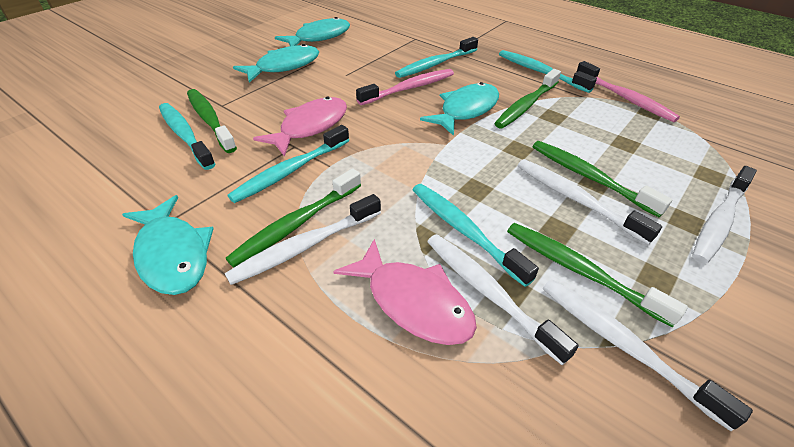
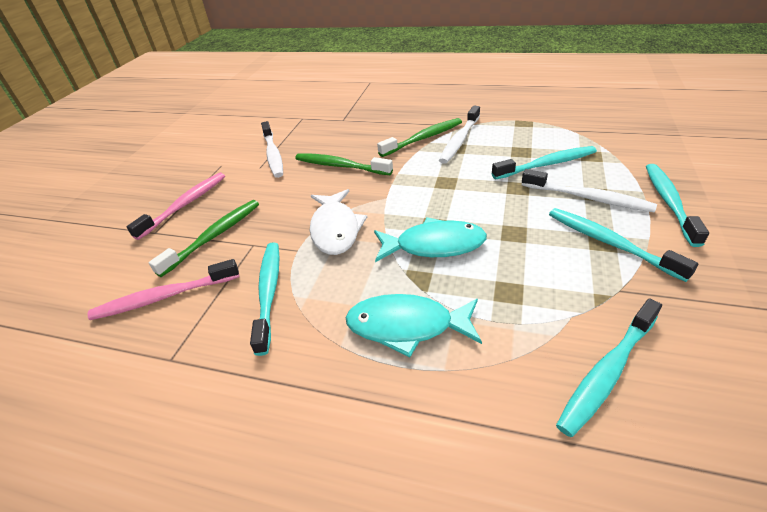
green toothbrush: 5 -> 3
pink fish: 2 -> 0
turquoise fish: 4 -> 2
white fish: 0 -> 1
white toothbrush: 5 -> 3

